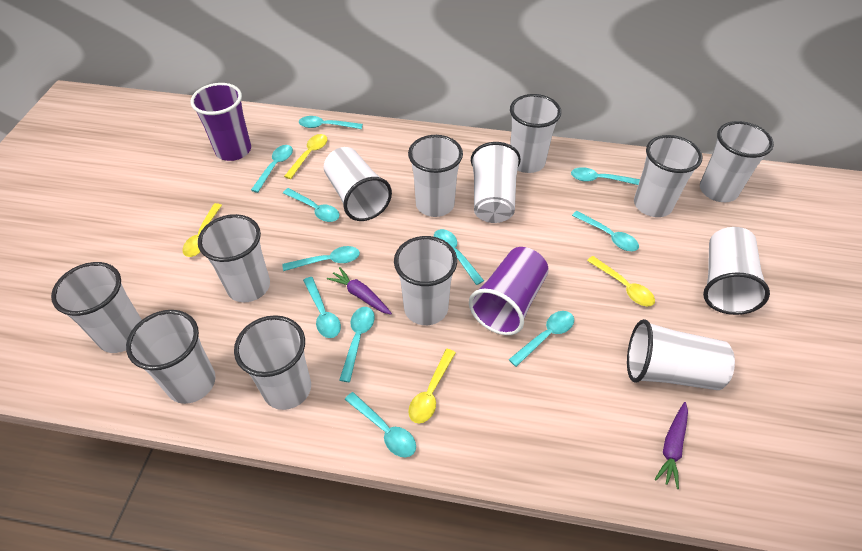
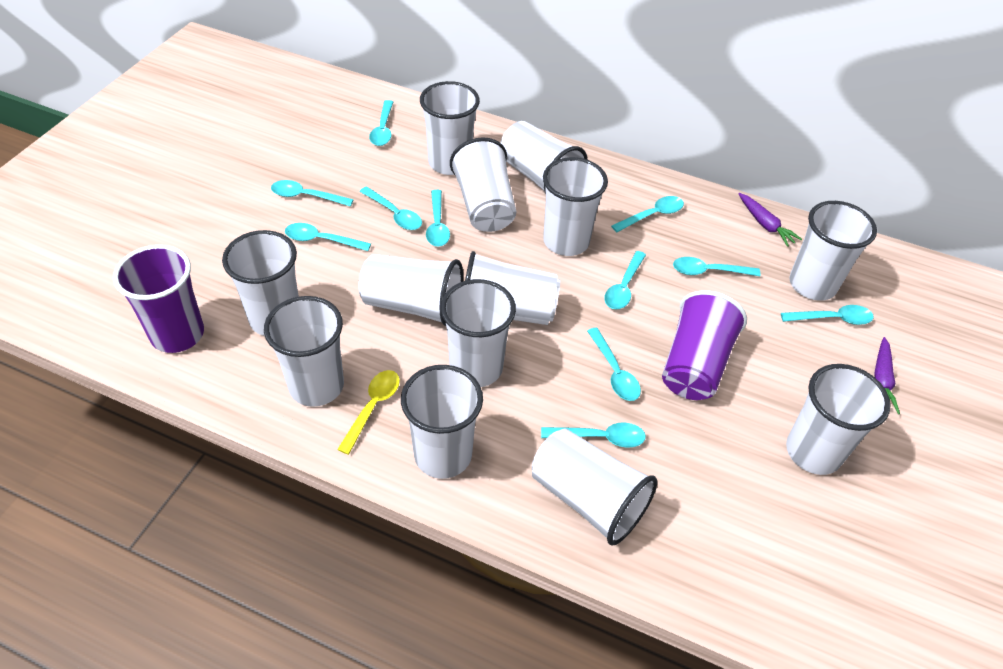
yellow spoon: 4 -> 1

